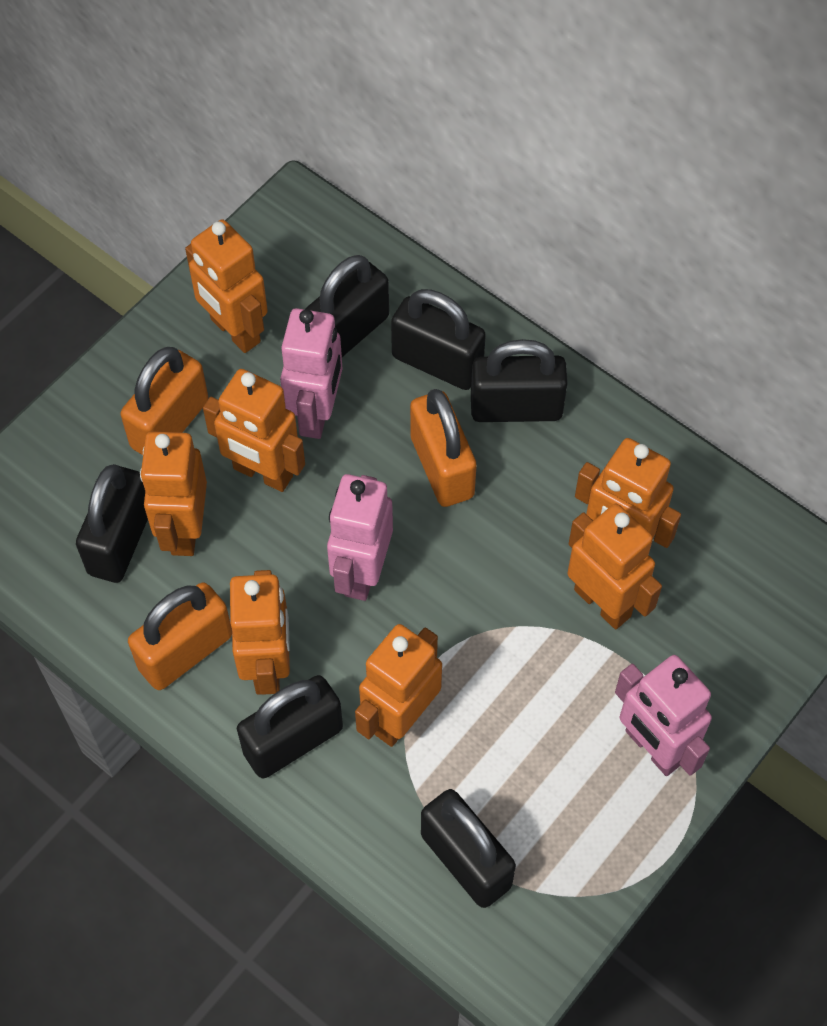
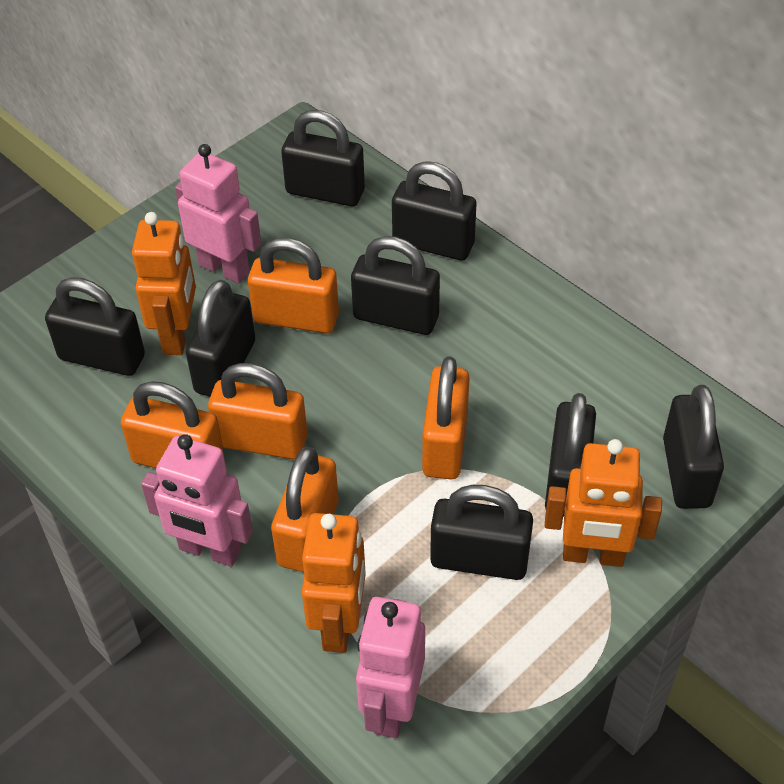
black padlock: 6 -> 8
orange padlock: 3 -> 5
orange robot: 7 -> 3

